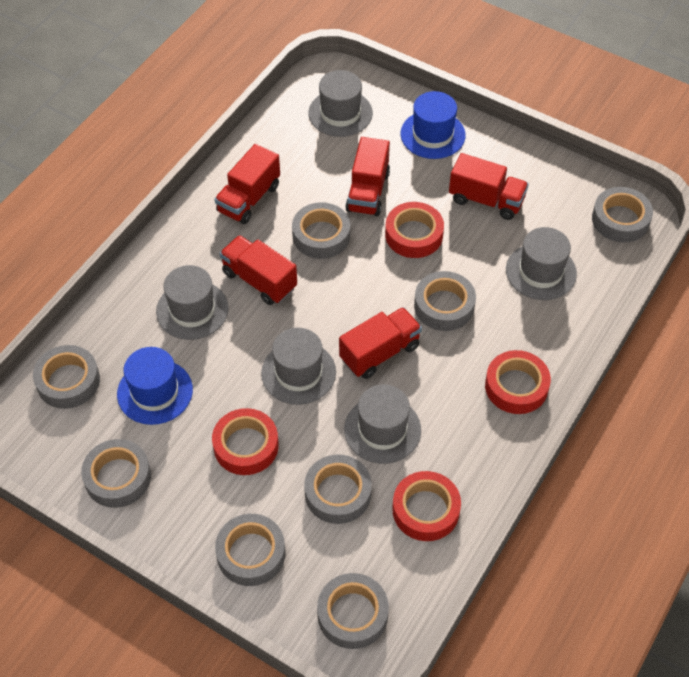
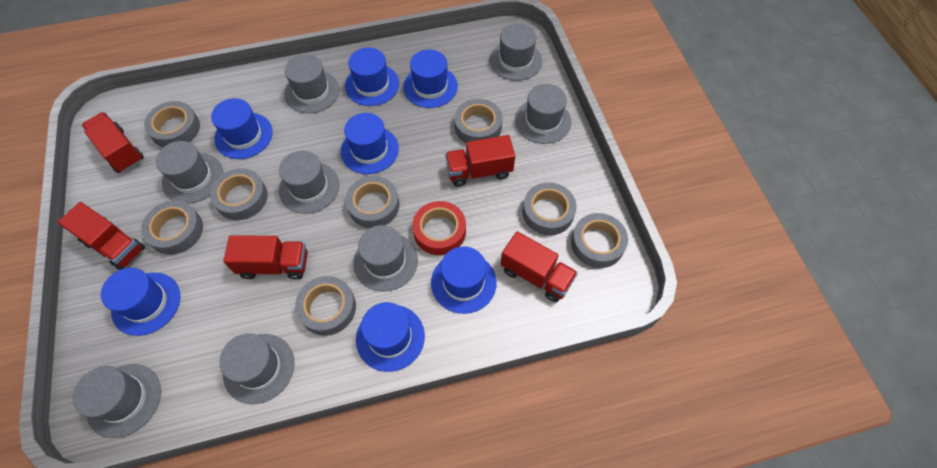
blue hat: 2 -> 7
grey hat: 5 -> 8
red tape: 4 -> 1

